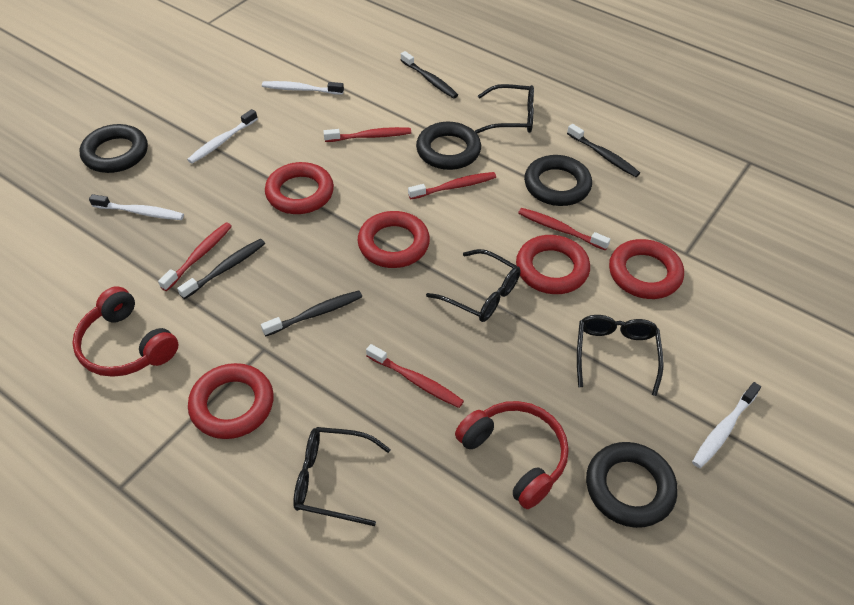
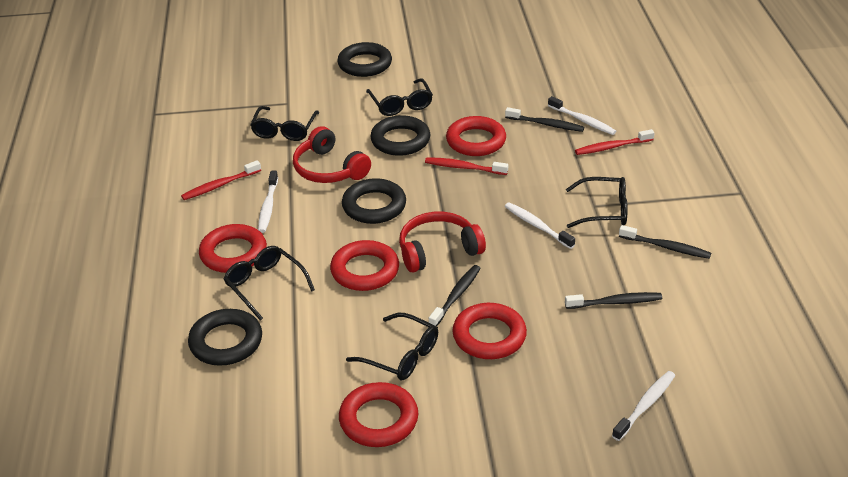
black glasses: 4 -> 5
red toothbrush: 5 -> 3

